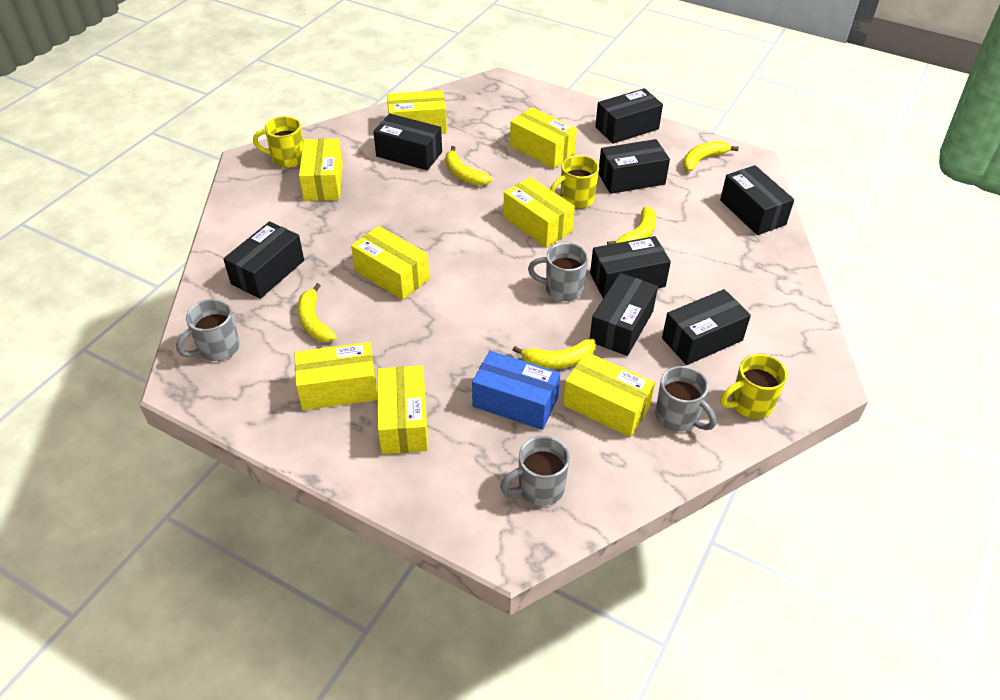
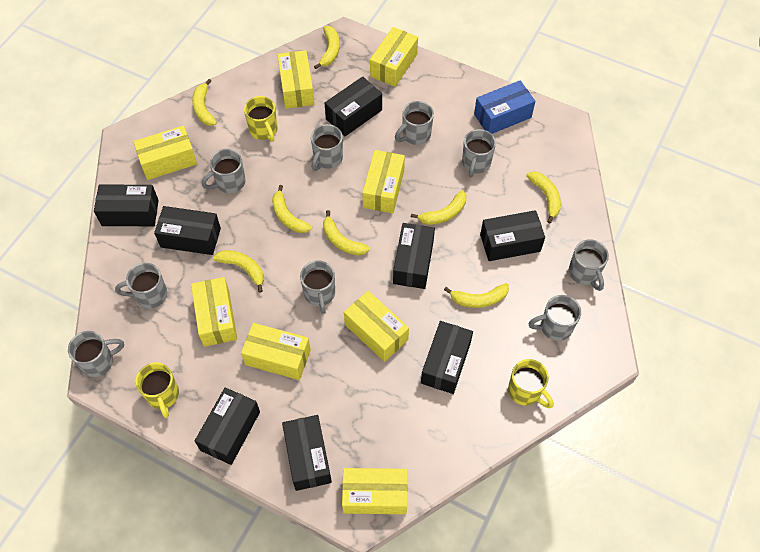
grey mug: 4 -> 9
yellow banana: 5 -> 8

